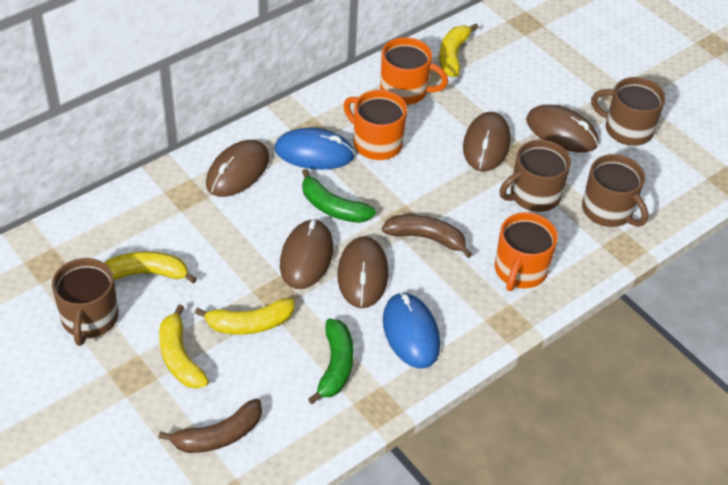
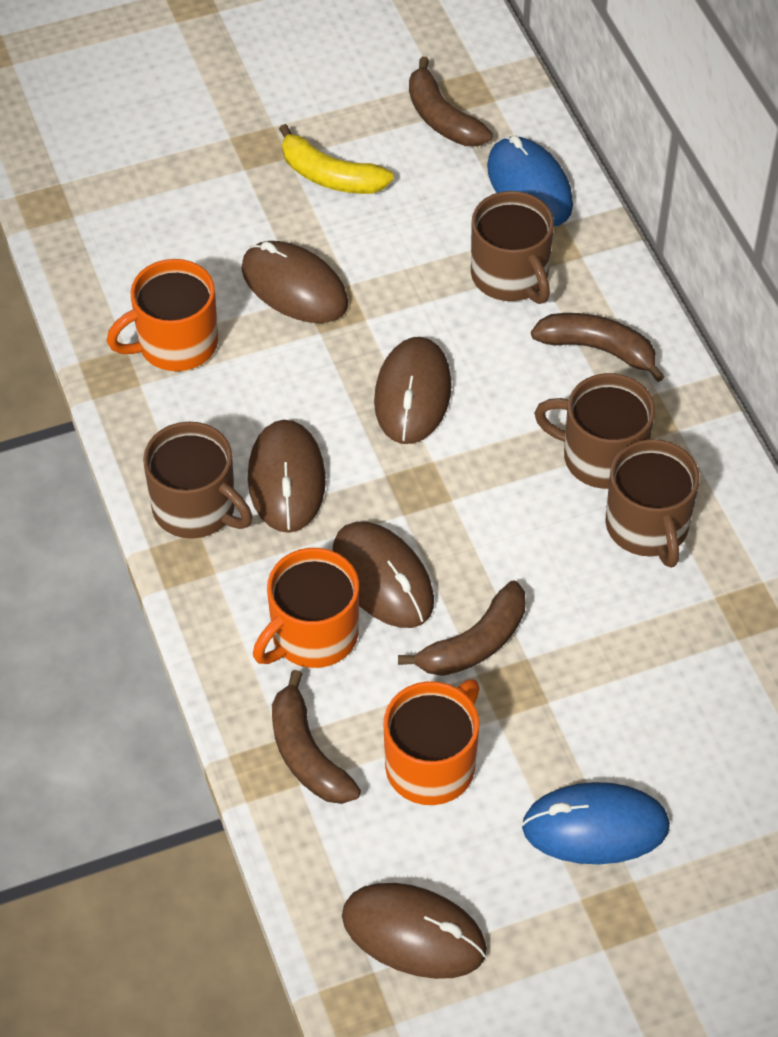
brown banana: 2 -> 4
green banana: 2 -> 0
yellow banana: 4 -> 1

